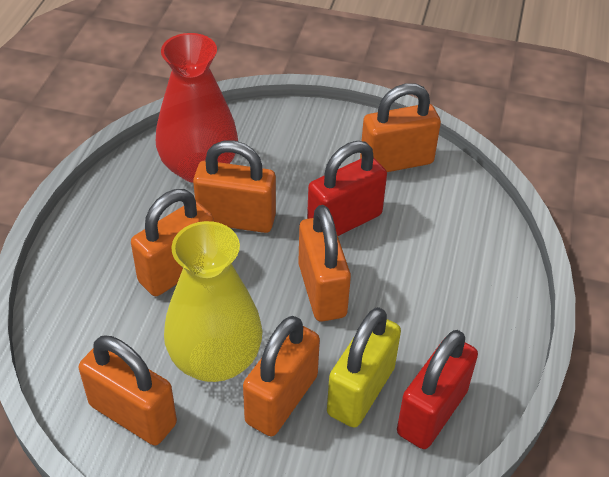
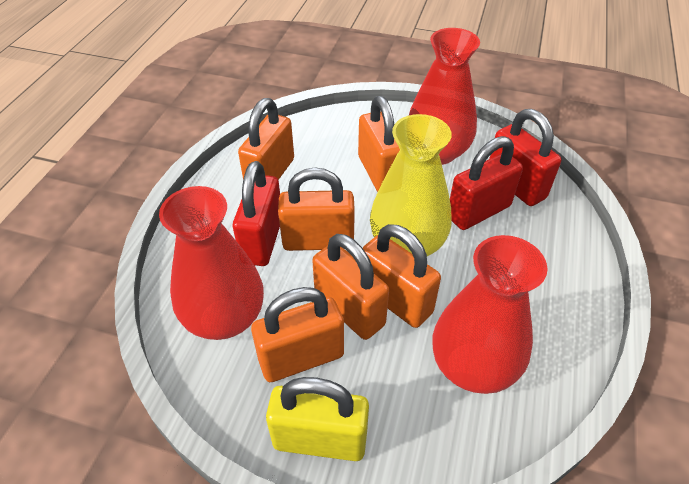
red padlock: 2 -> 3
red vase: 1 -> 3

